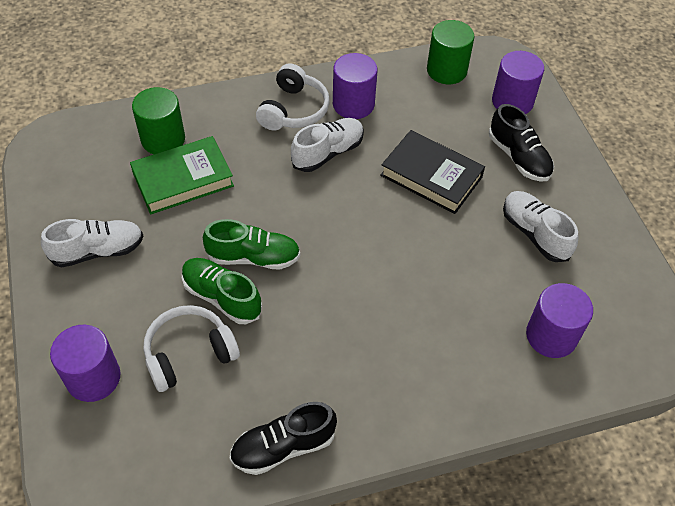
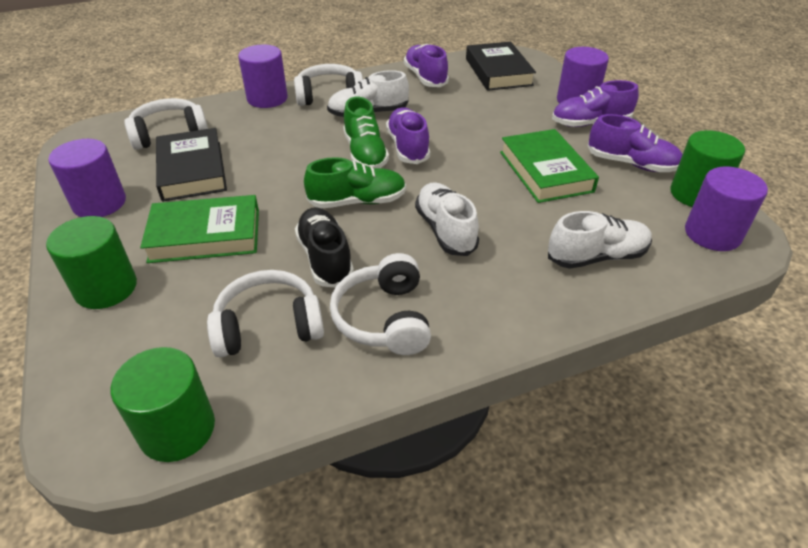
black book: 1 -> 2
black shoe: 2 -> 1
green book: 1 -> 2
green cylinder: 2 -> 3
purple shoe: 0 -> 4
white headphones: 2 -> 4

